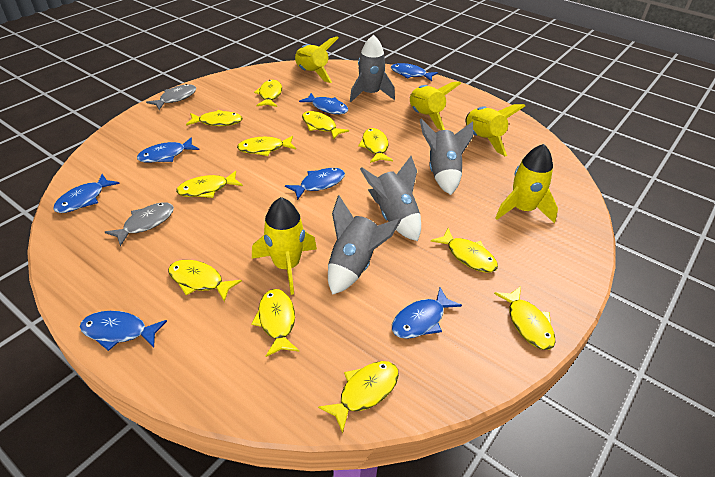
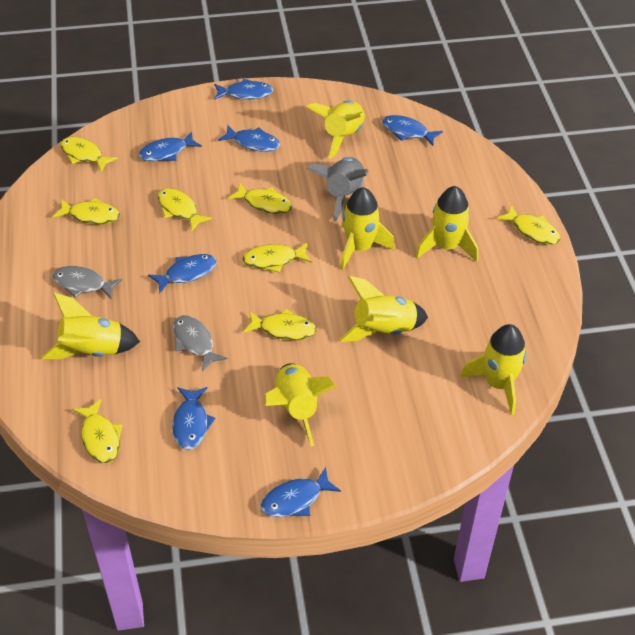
grey rocket: 4 -> 1
yellow fish: 11 -> 8
yellow rocket: 5 -> 7

